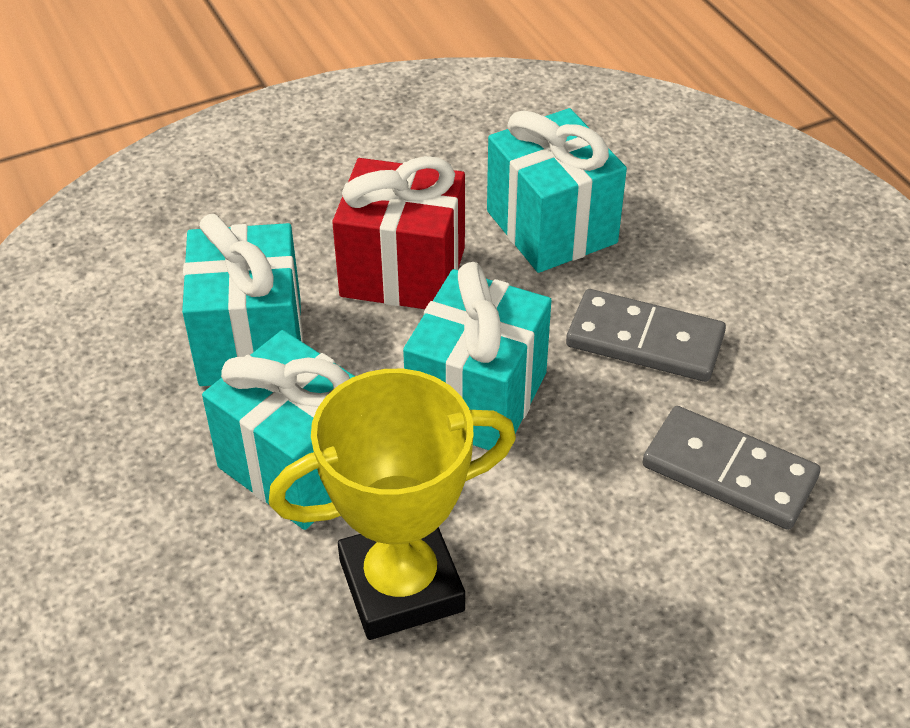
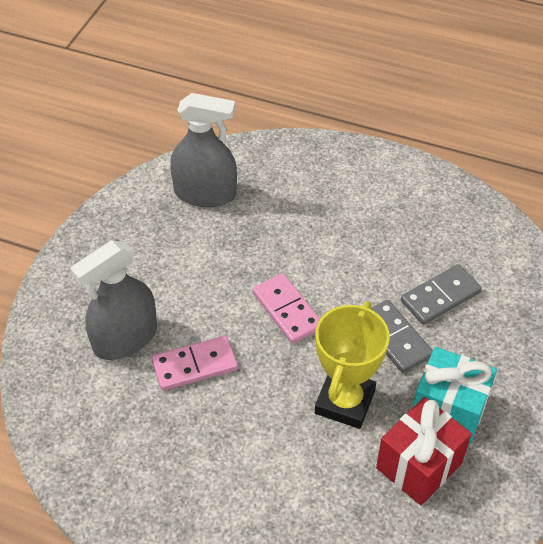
grey spray bottle: 0 -> 2
pink domino: 0 -> 2
turquoise gift: 4 -> 1

